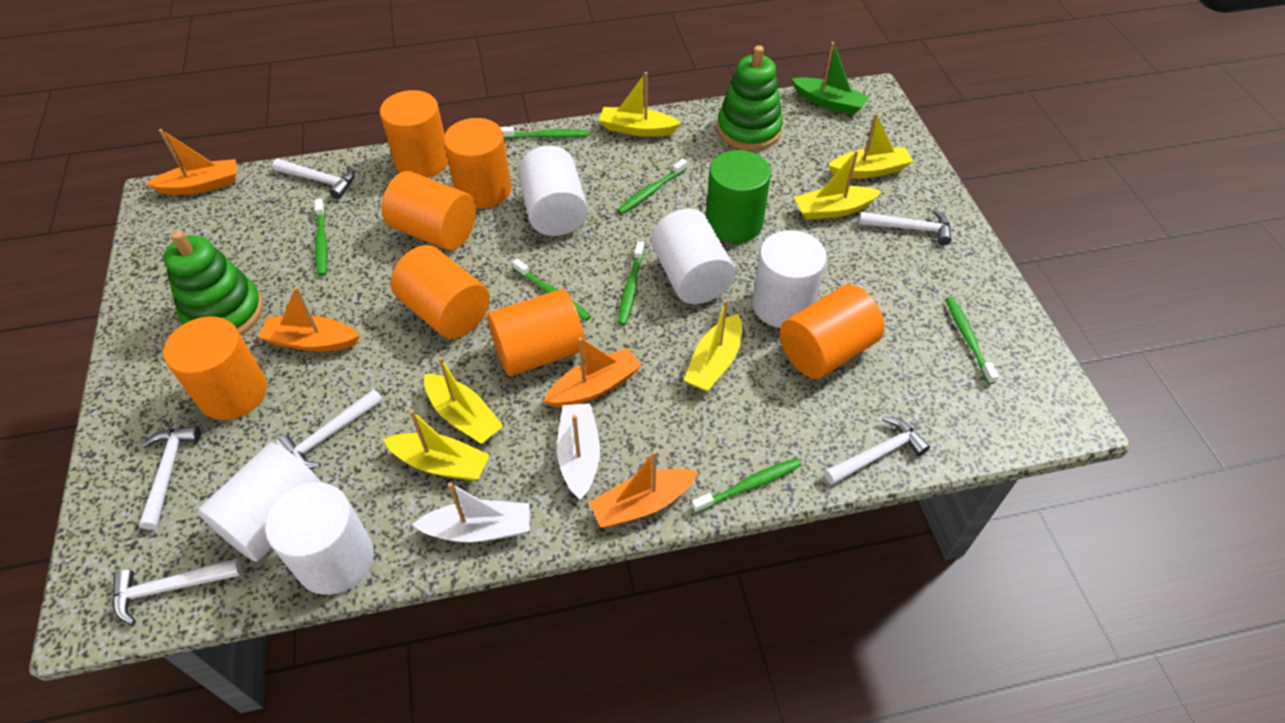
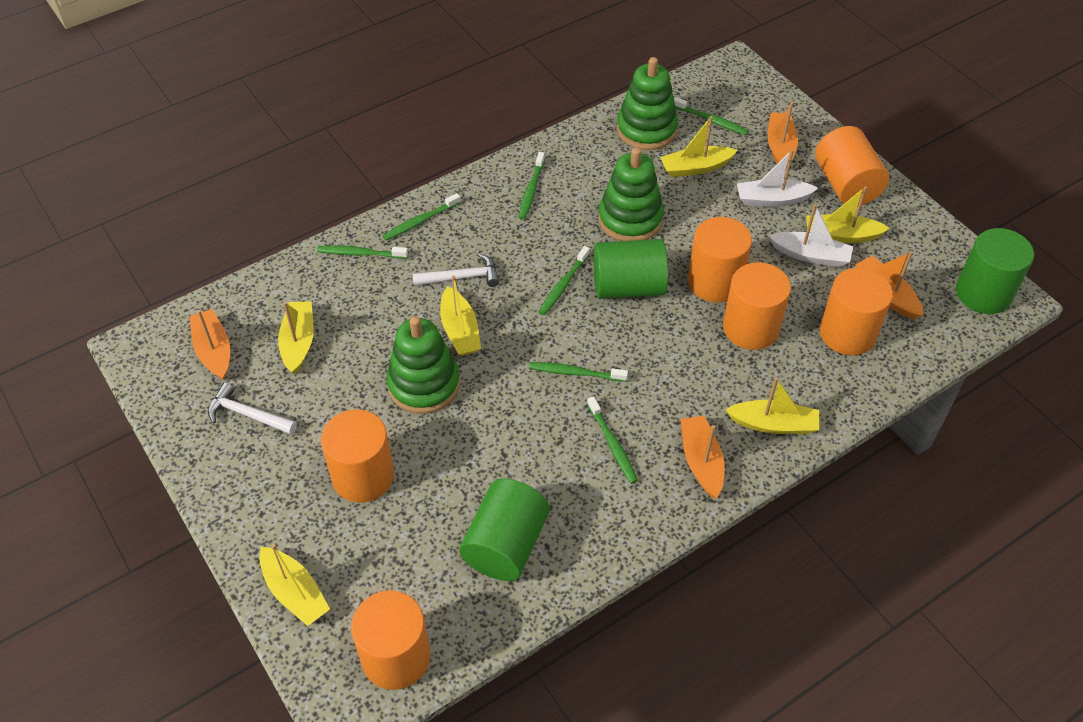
green boat: 1 -> 0
green cylinder: 1 -> 3
green stacking toy: 2 -> 3
orange cylinder: 7 -> 6
white cylinder: 5 -> 0
white hammer: 6 -> 2

